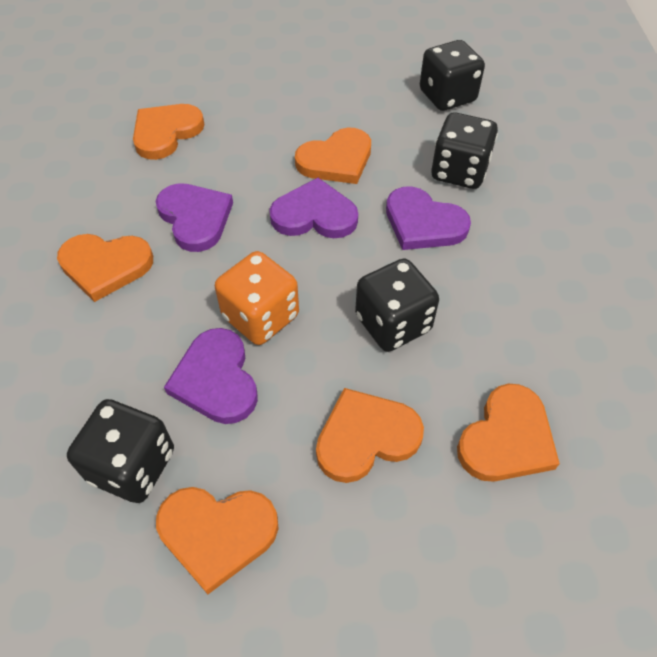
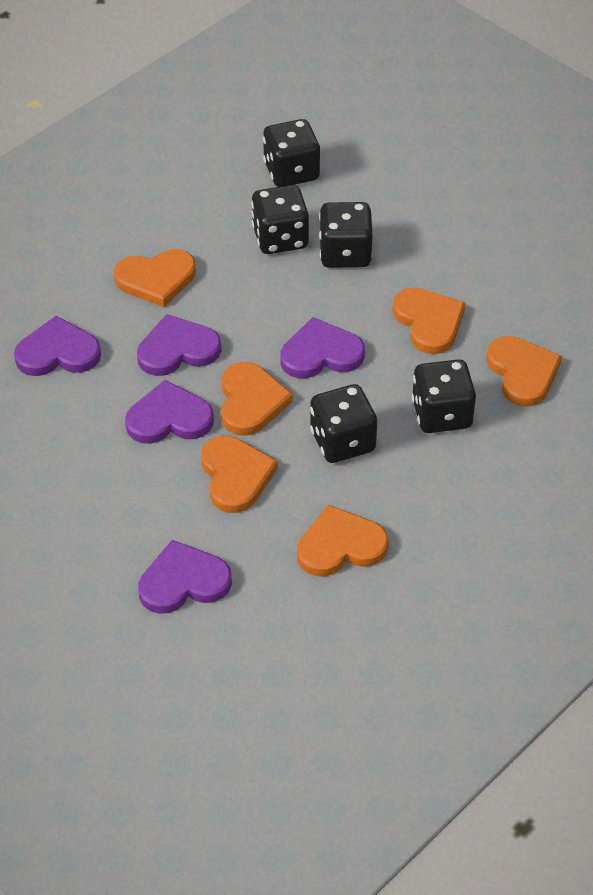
black dice: 4 -> 5
orange dice: 1 -> 0
purple heart: 4 -> 5

